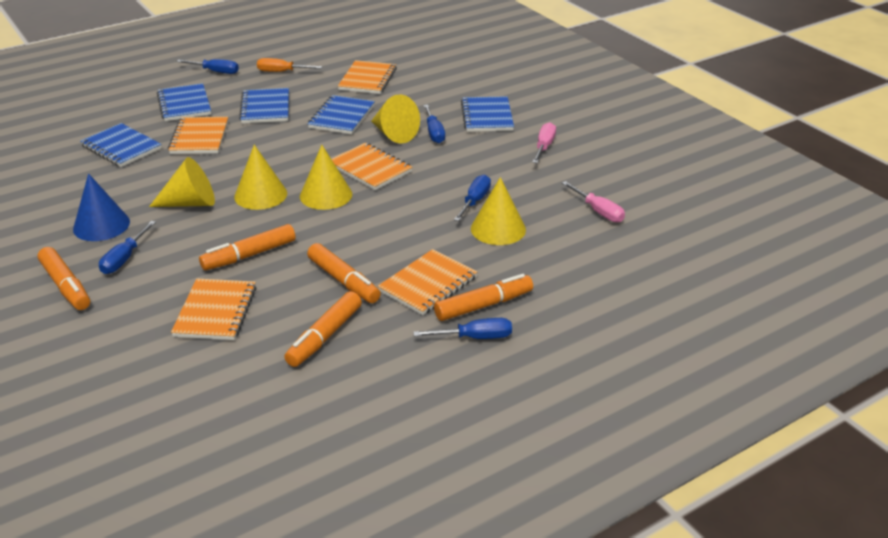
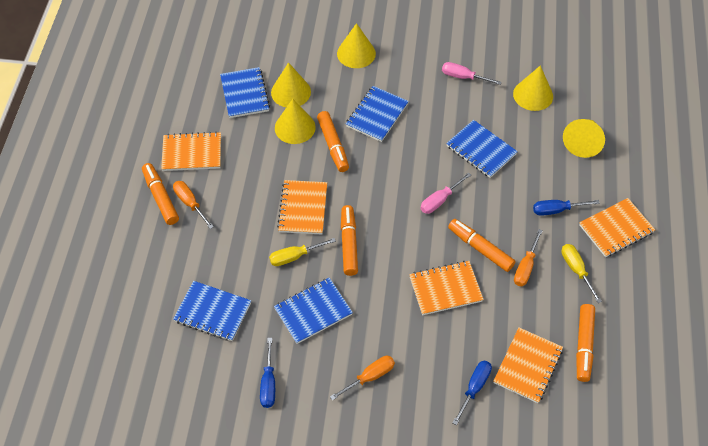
blue cone: 1 -> 0
blue screwdriver: 5 -> 3
orange screwdriver: 1 -> 3
yellow screwdriver: 0 -> 2

